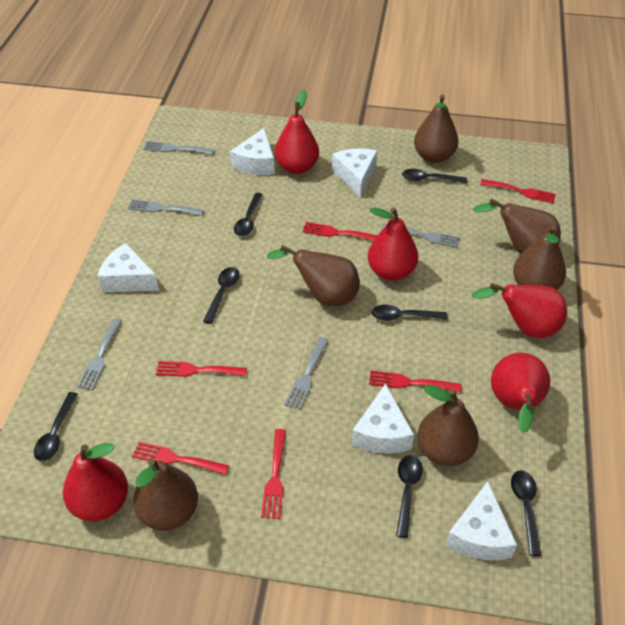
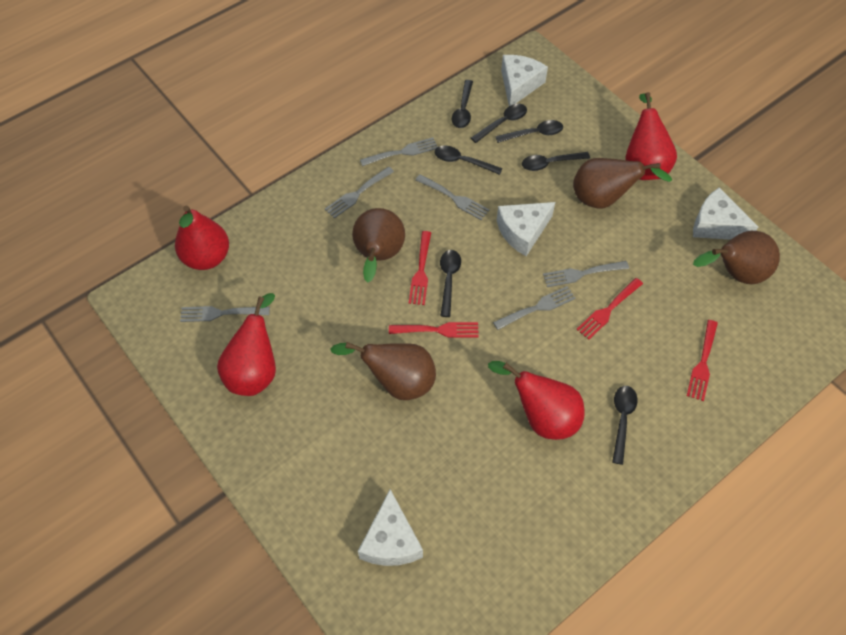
brown pear: 6 -> 4
grey fork: 5 -> 6
red fork: 6 -> 4
red pear: 5 -> 4
white cheese: 5 -> 4

